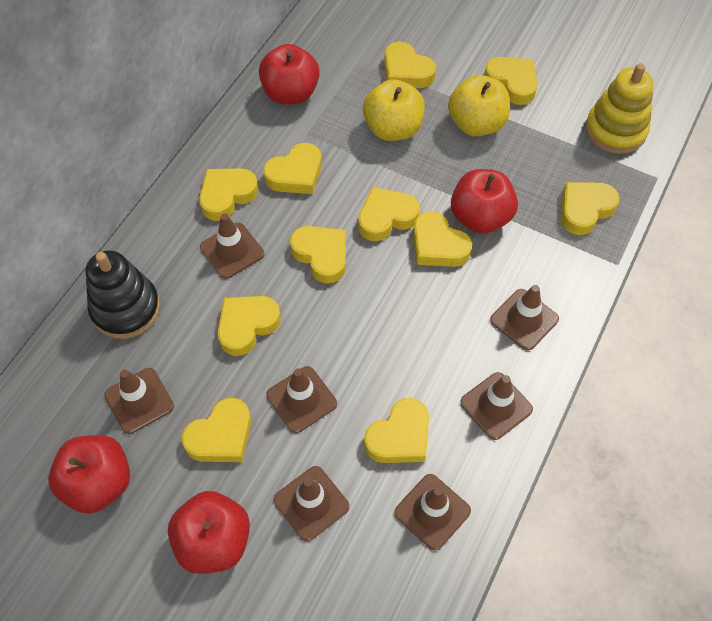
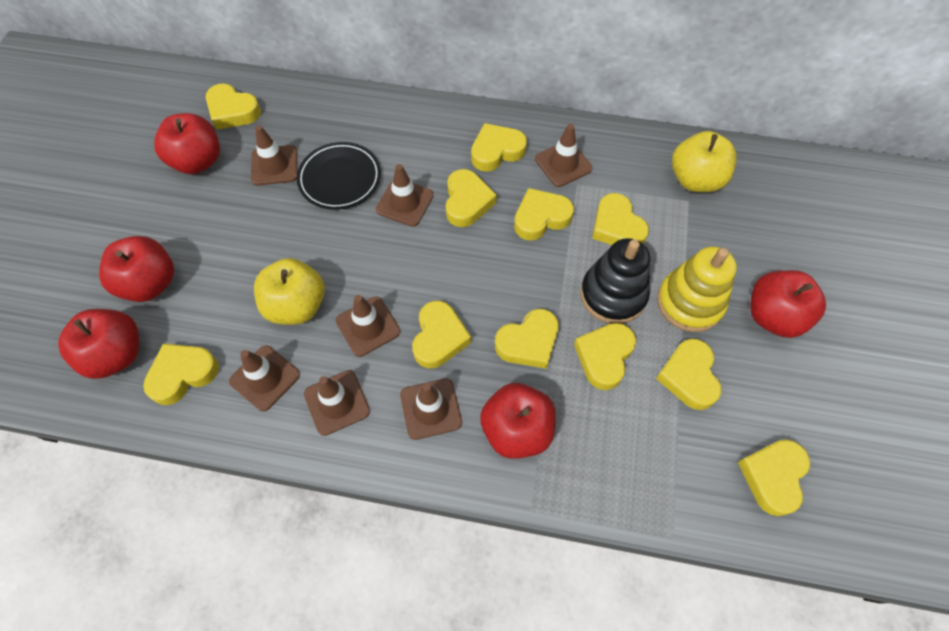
black plate: 0 -> 1
red apple: 4 -> 5

